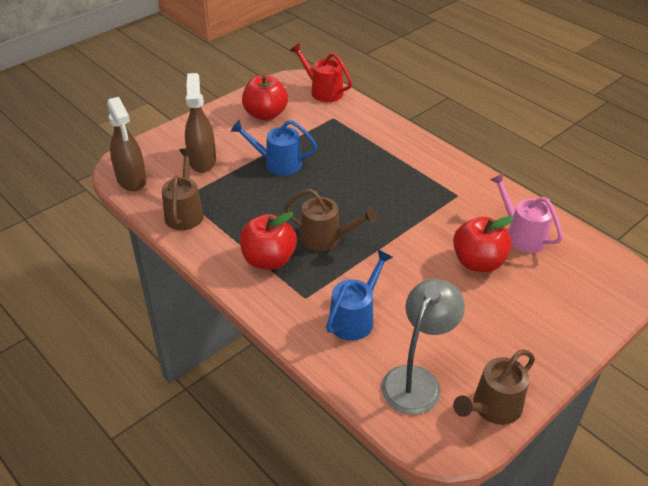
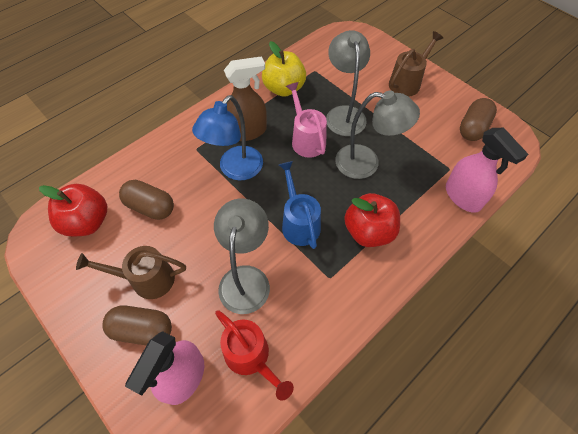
blue lamp: 0 -> 1
blue watering can: 2 -> 1
brown capsule: 0 -> 3
brown spray bottle: 2 -> 1
brown watering can: 3 -> 2
grey lamp: 1 -> 3
pink spray bottle: 0 -> 2
red apple: 3 -> 2
yellow apple: 0 -> 1

